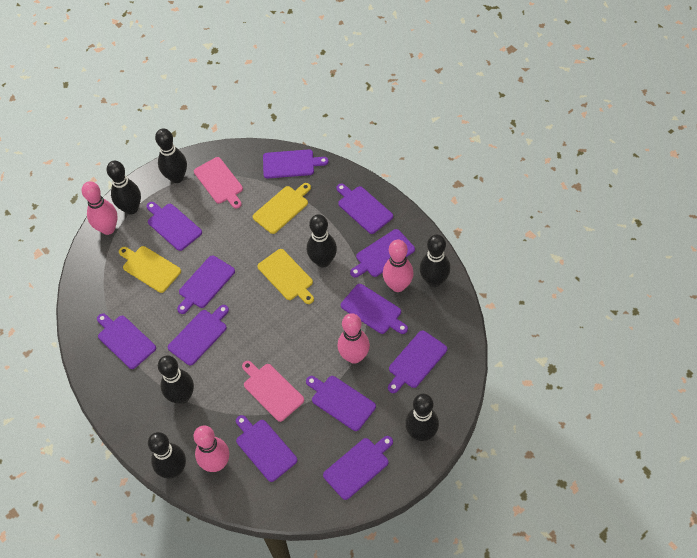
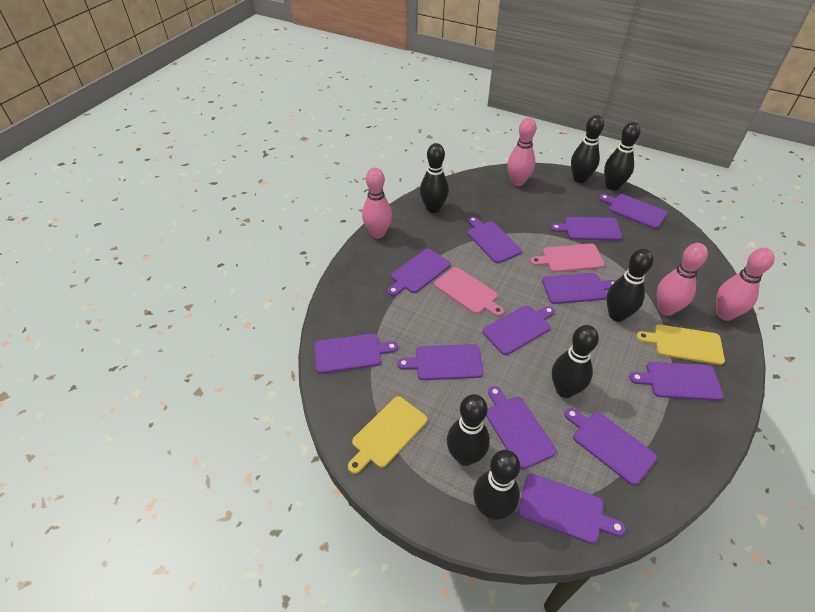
yellow cutting board: 3 -> 2

